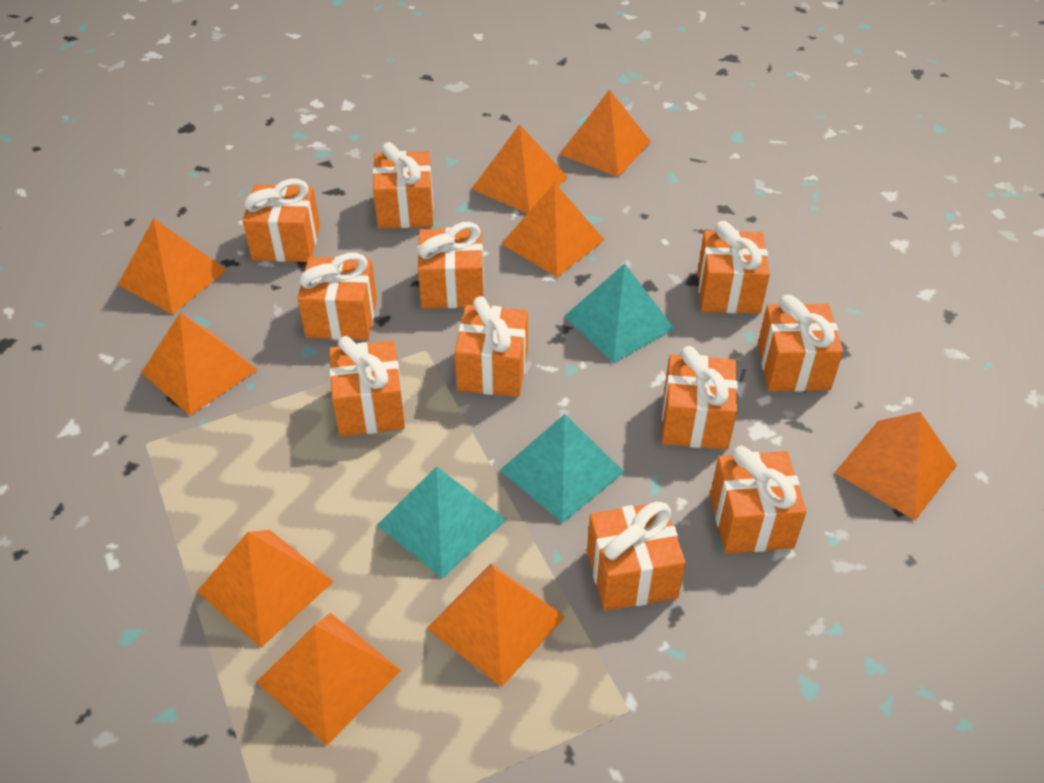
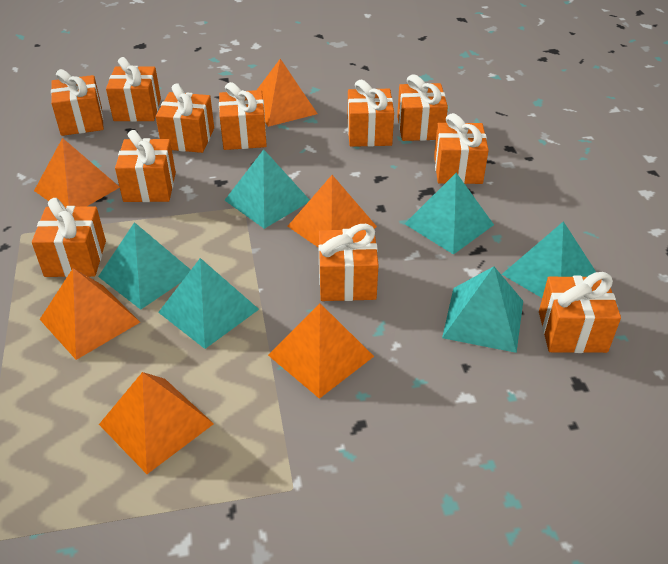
orange pyramid: 9 -> 6
turquoise pyramid: 3 -> 6

